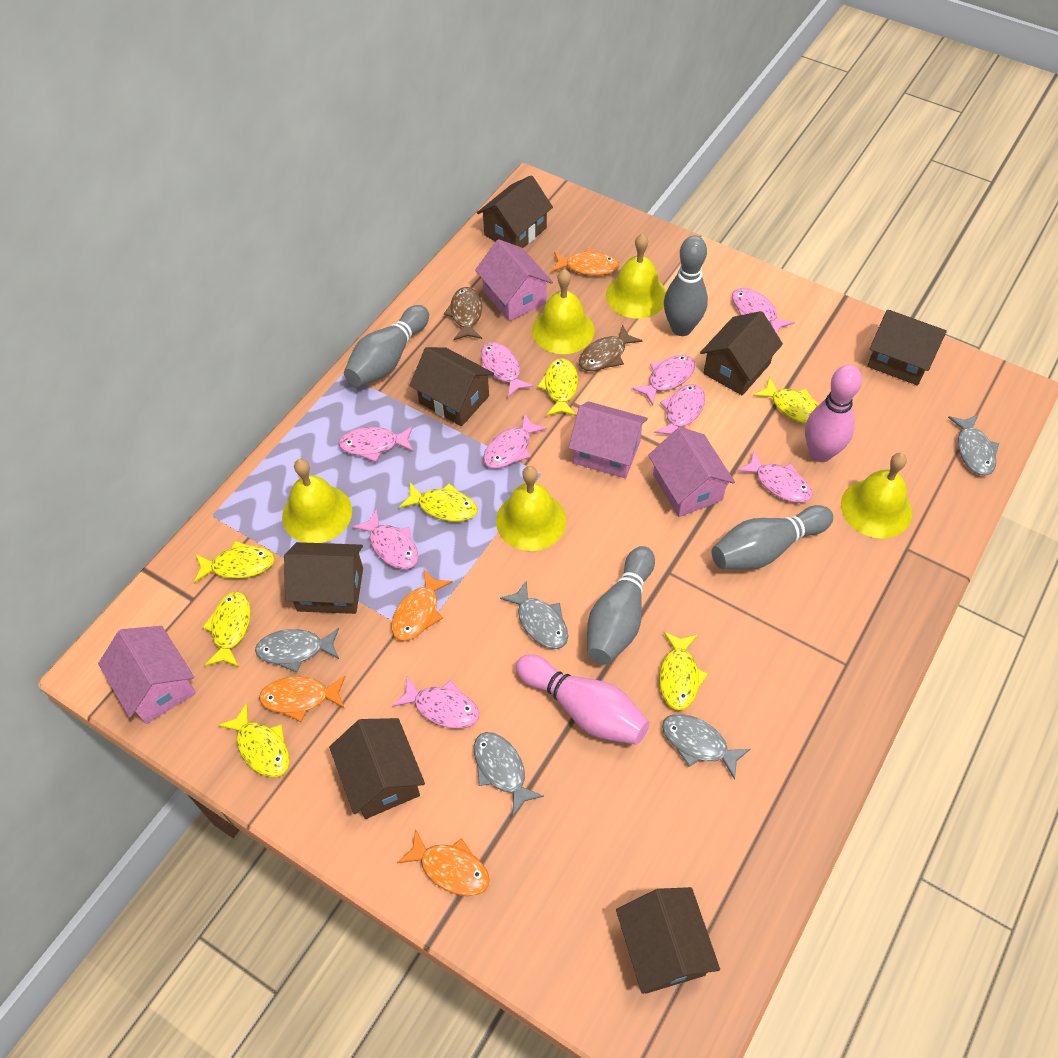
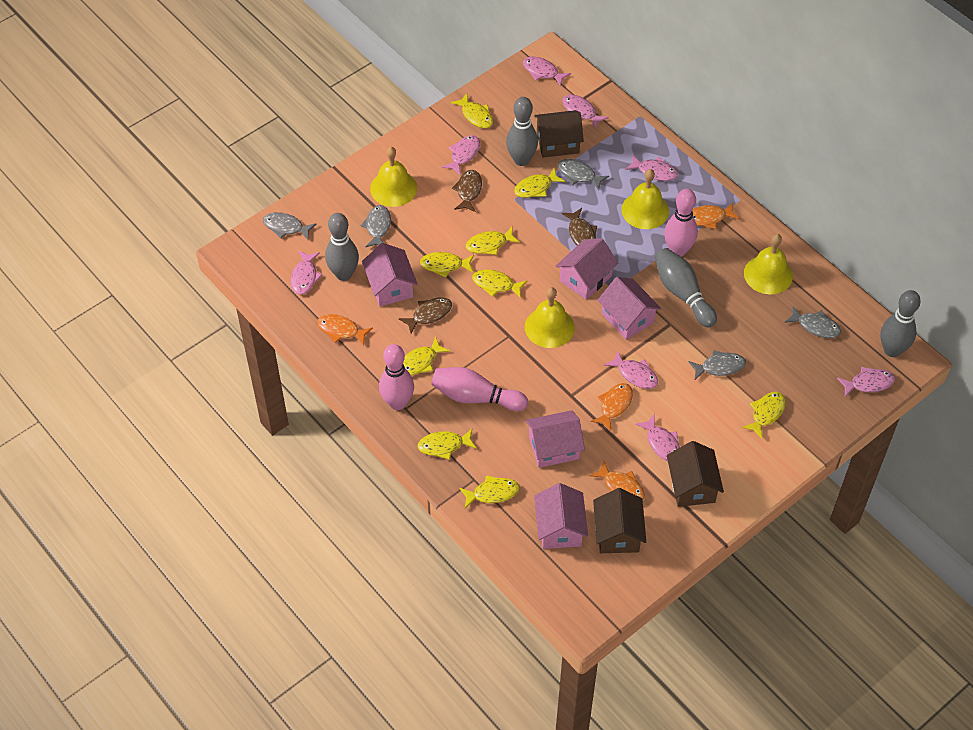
brown fish: 2 -> 3
brown house: 7 -> 3
pink bowling pin: 2 -> 3
pink fish: 9 -> 8
pink house: 4 -> 5
yellow bell: 5 -> 4
yellow fish: 7 -> 9

